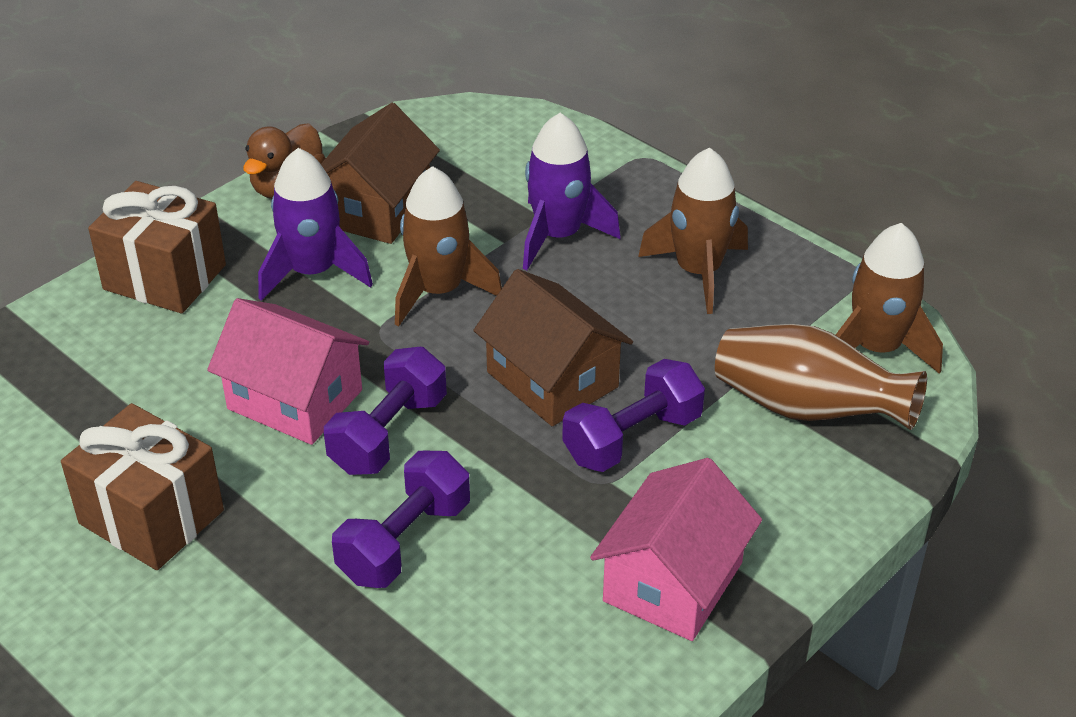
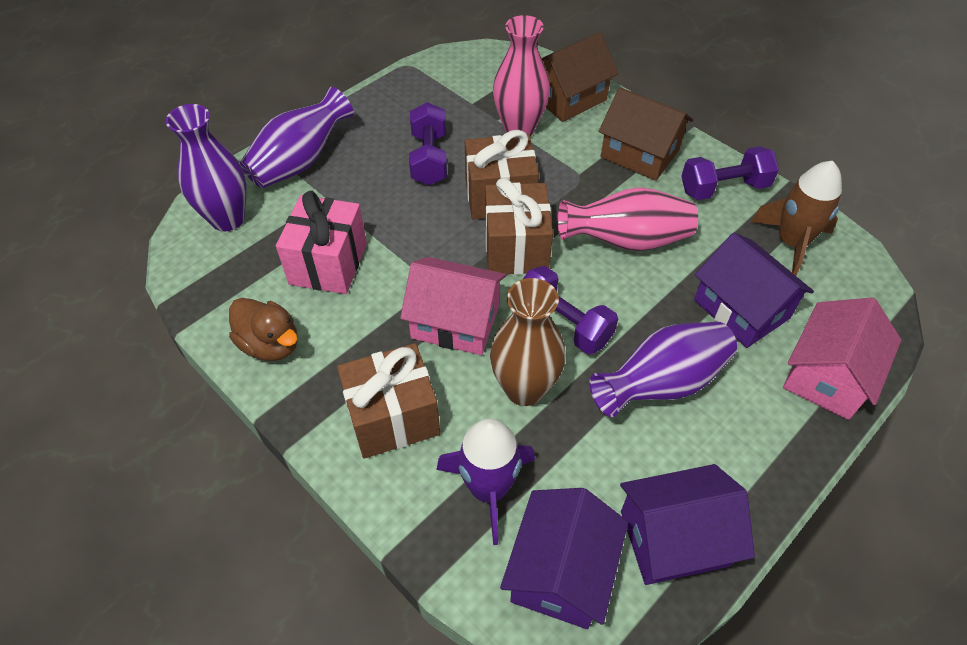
brown gift: 2 -> 3
brown rocket: 3 -> 1
pink gift: 0 -> 1
pink vase: 0 -> 2
purple house: 0 -> 3
purple rocket: 2 -> 1
purple vase: 0 -> 3

